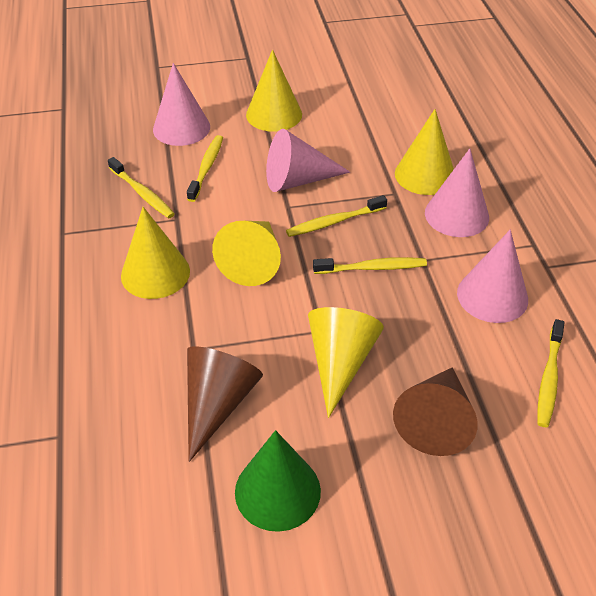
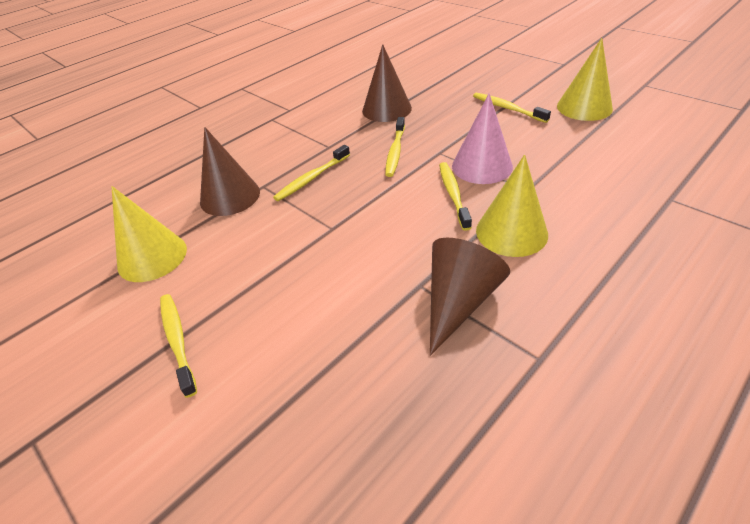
brown cone: 2 -> 3
green cone: 1 -> 0
pink cone: 4 -> 1
yellow cone: 5 -> 3

